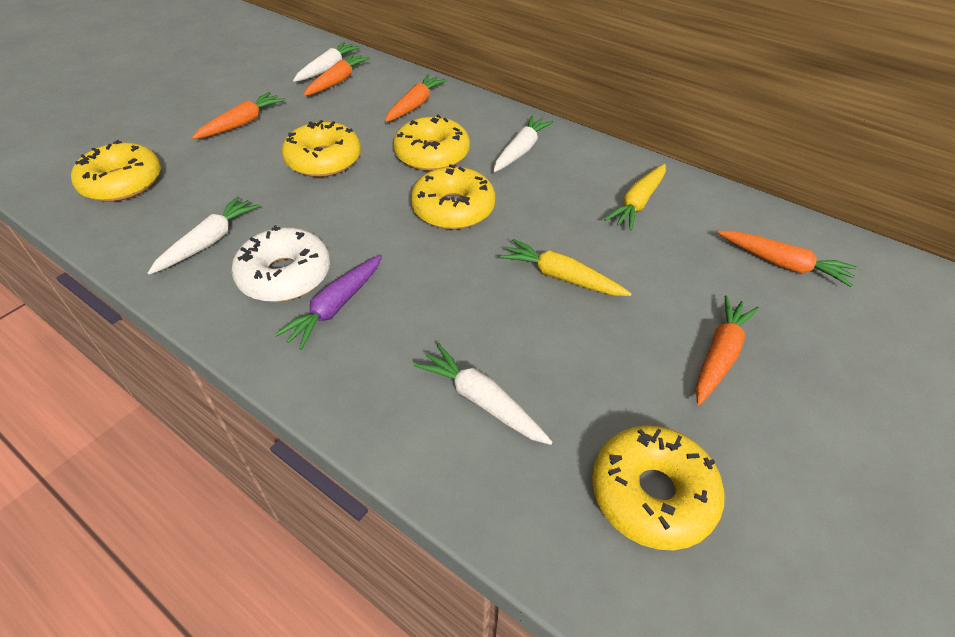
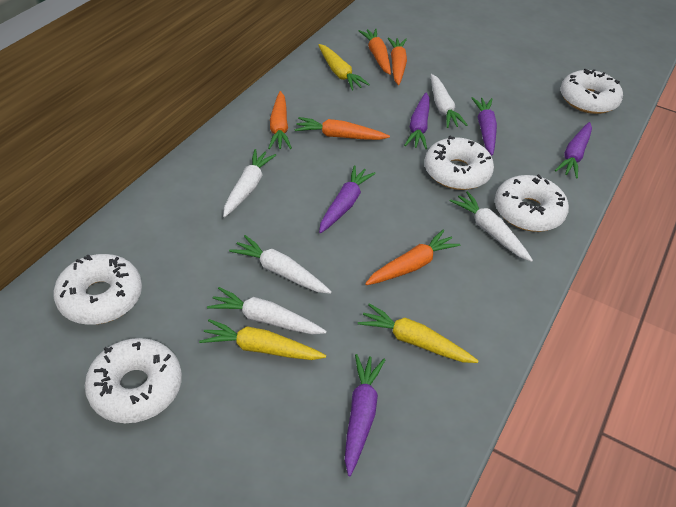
purple carrot: 1 -> 5
white carrot: 4 -> 5
white donut: 1 -> 5
yellow carrot: 2 -> 3
yellow donut: 5 -> 0

